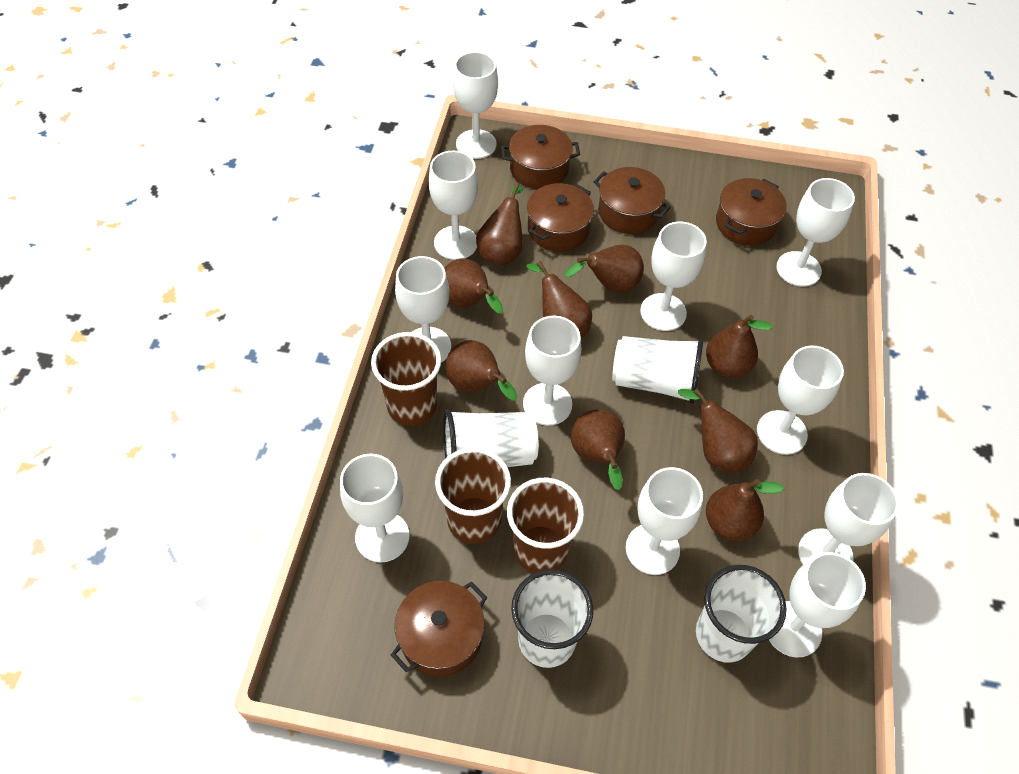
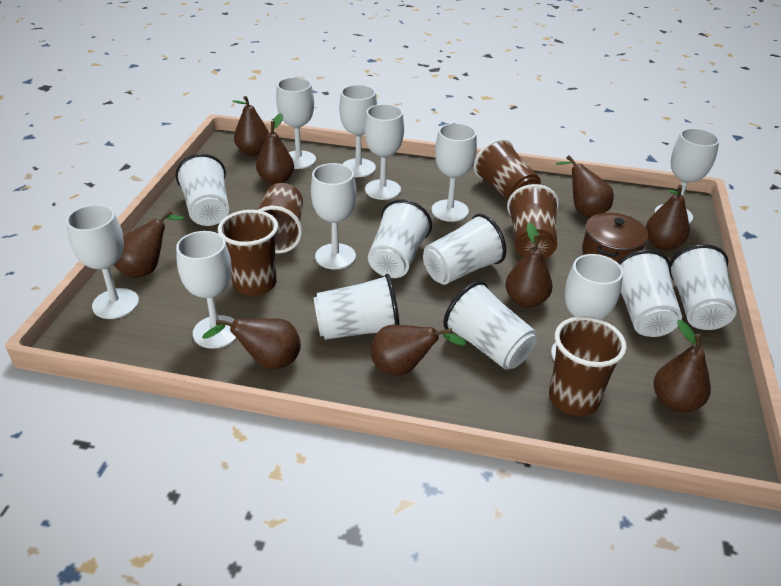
brown cup: 3 -> 5
brown pot: 5 -> 1
white cup: 4 -> 7
white goblet: 11 -> 9

